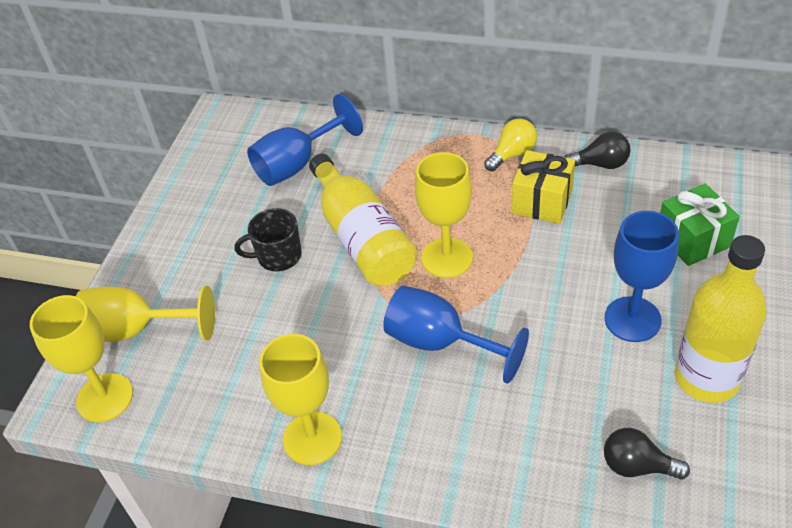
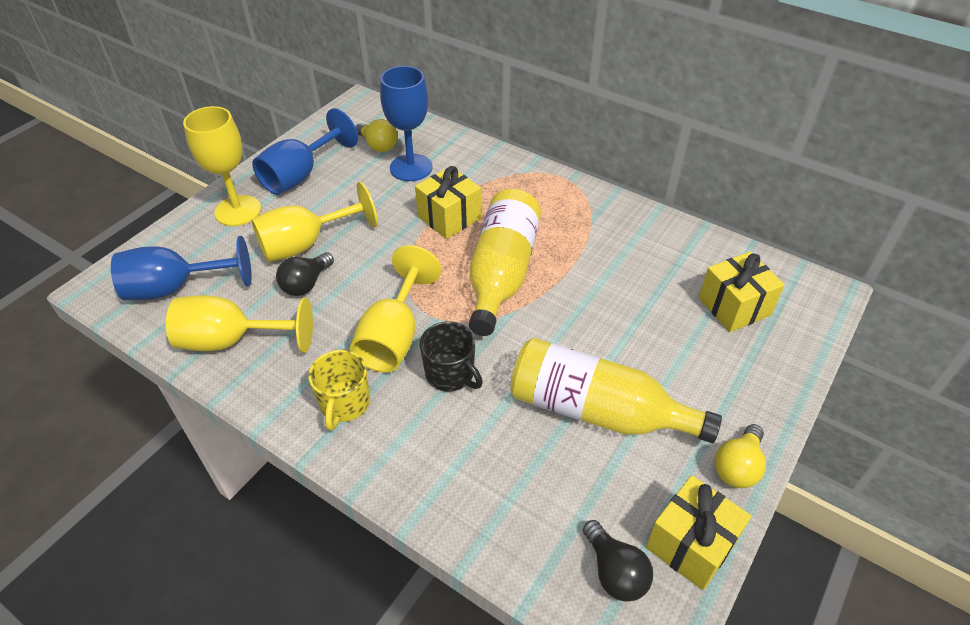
green gift: 1 -> 0
yellow gift: 1 -> 3
yellow light bulb: 1 -> 2
yellow mug: 0 -> 1

